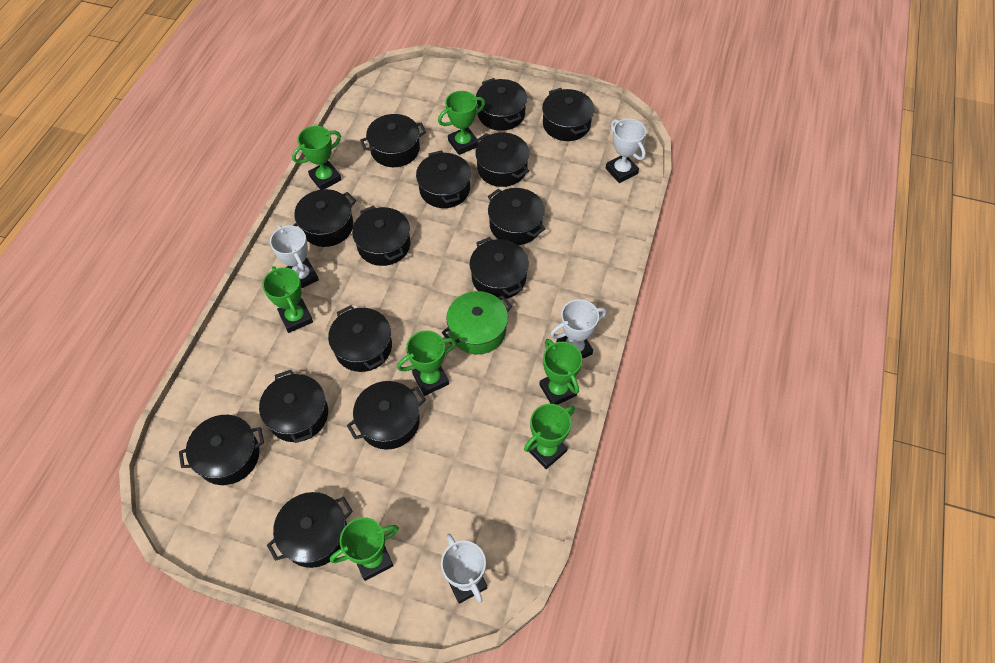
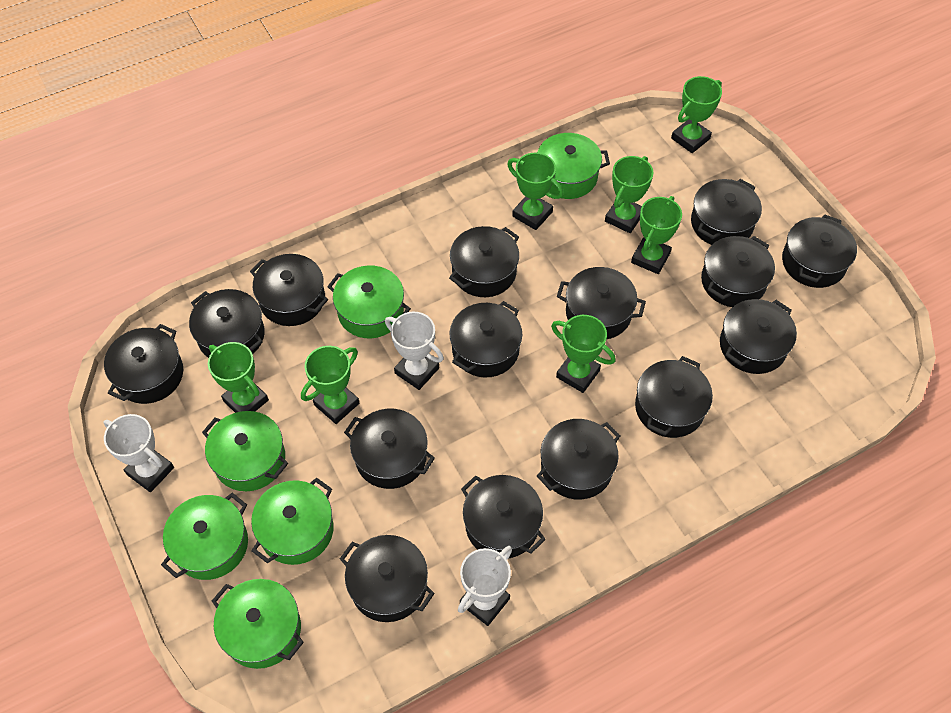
black pot: 14 -> 15
green pot: 1 -> 6
white trophy: 4 -> 3

